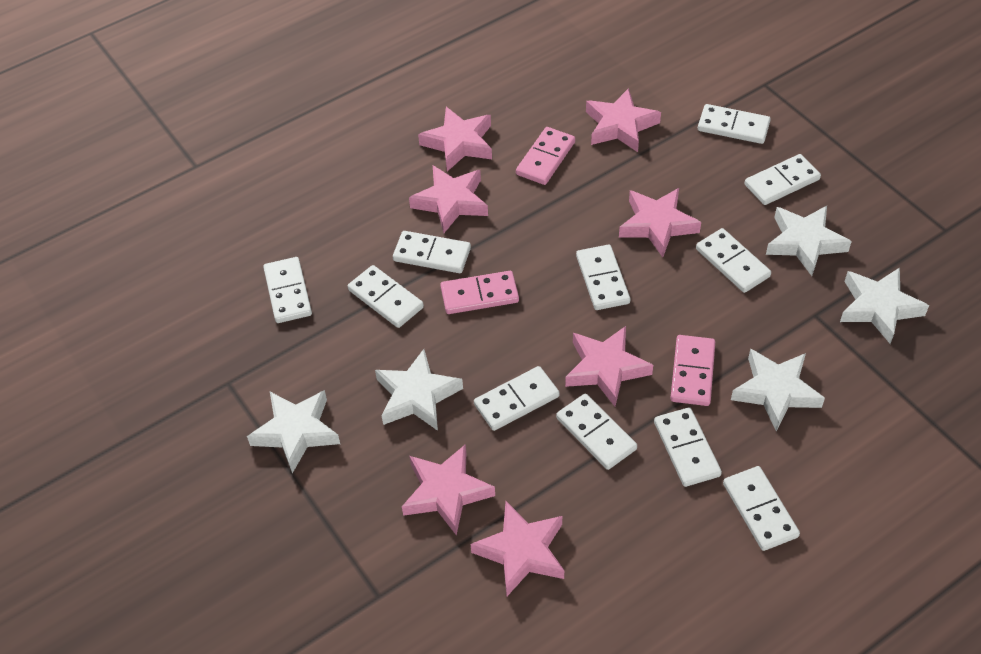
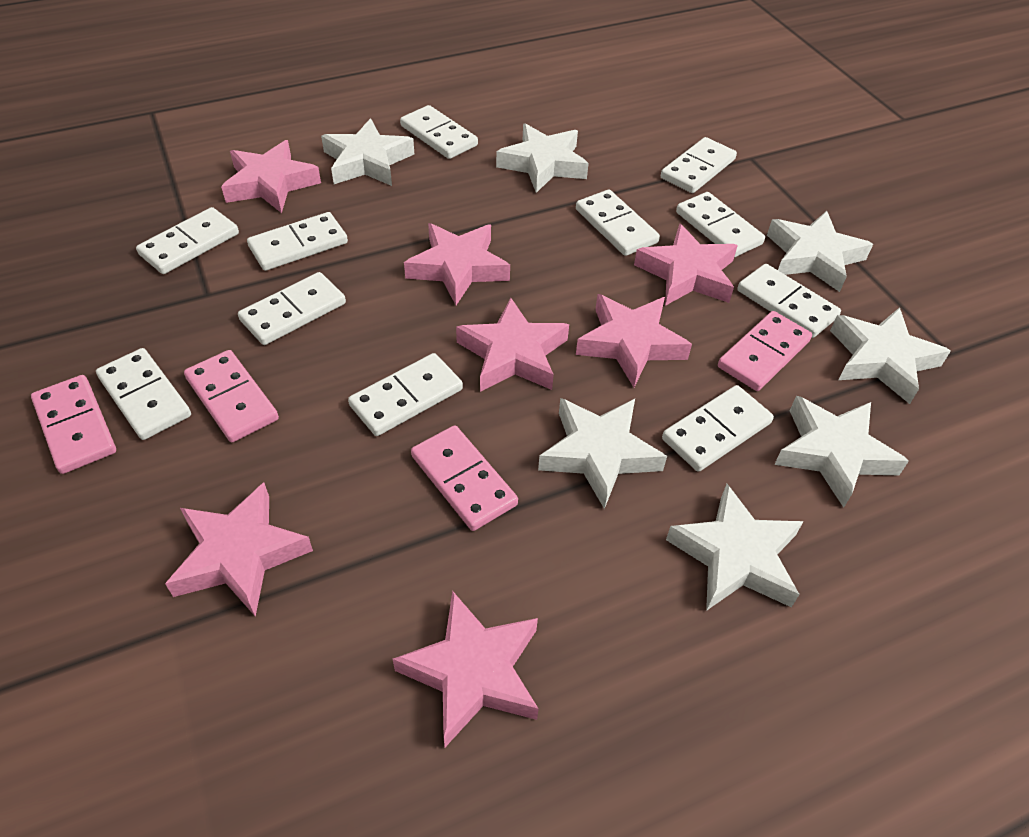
pink domino: 3 -> 4
white star: 5 -> 7

